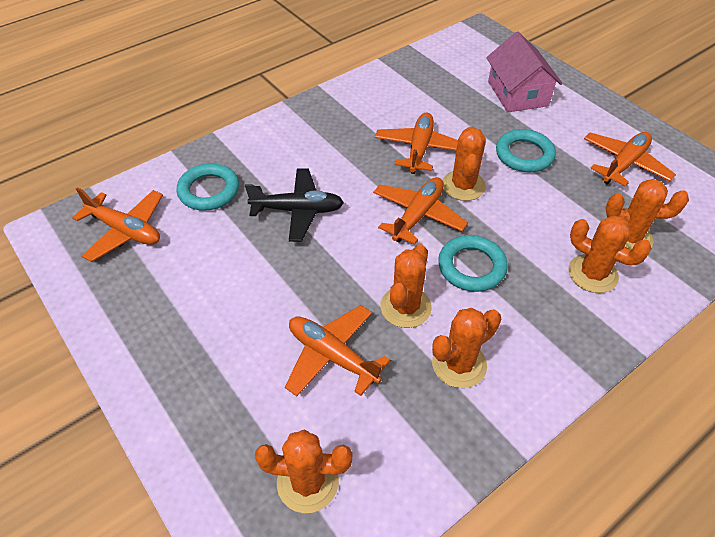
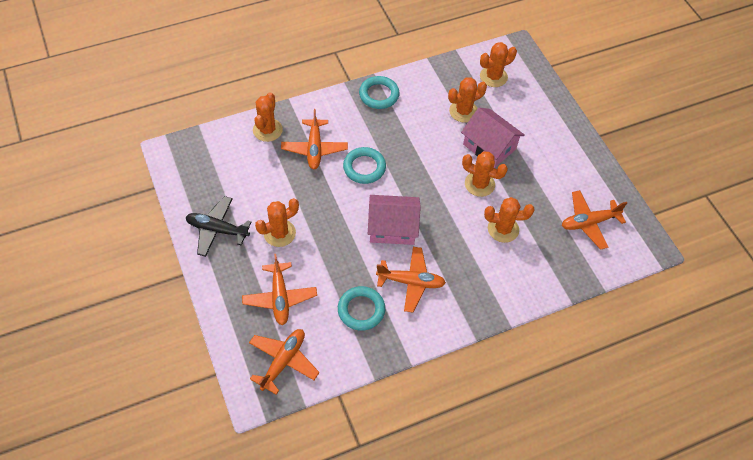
pink house: 1 -> 2

